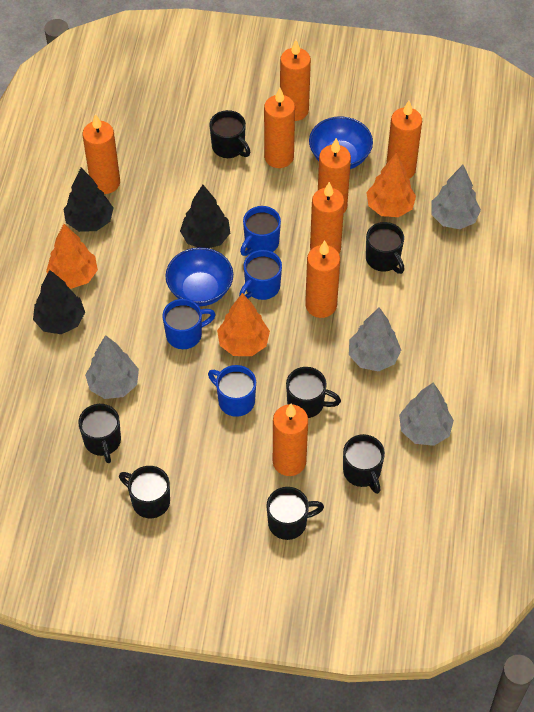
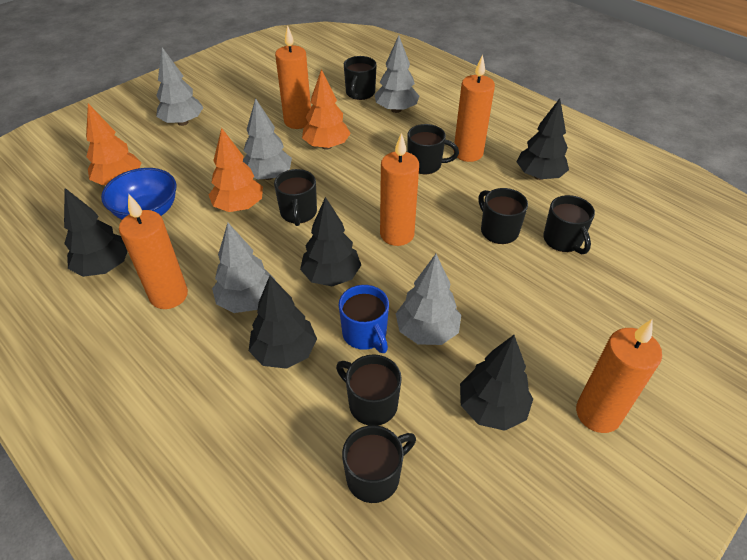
black tree: 3 -> 5
blue bowl: 2 -> 1
blue mug: 4 -> 1
grey tree: 4 -> 5
orange candle: 8 -> 5

